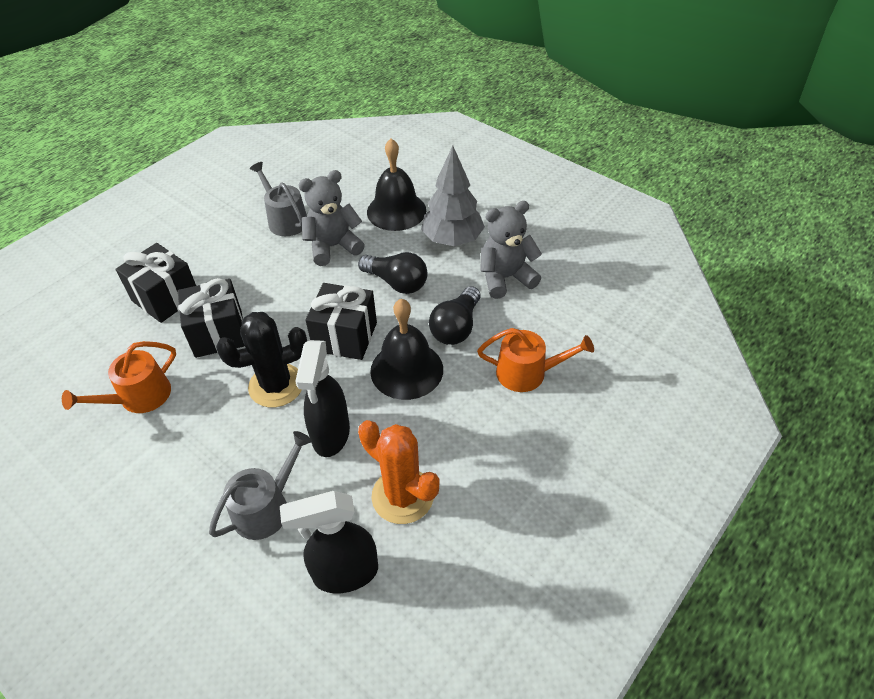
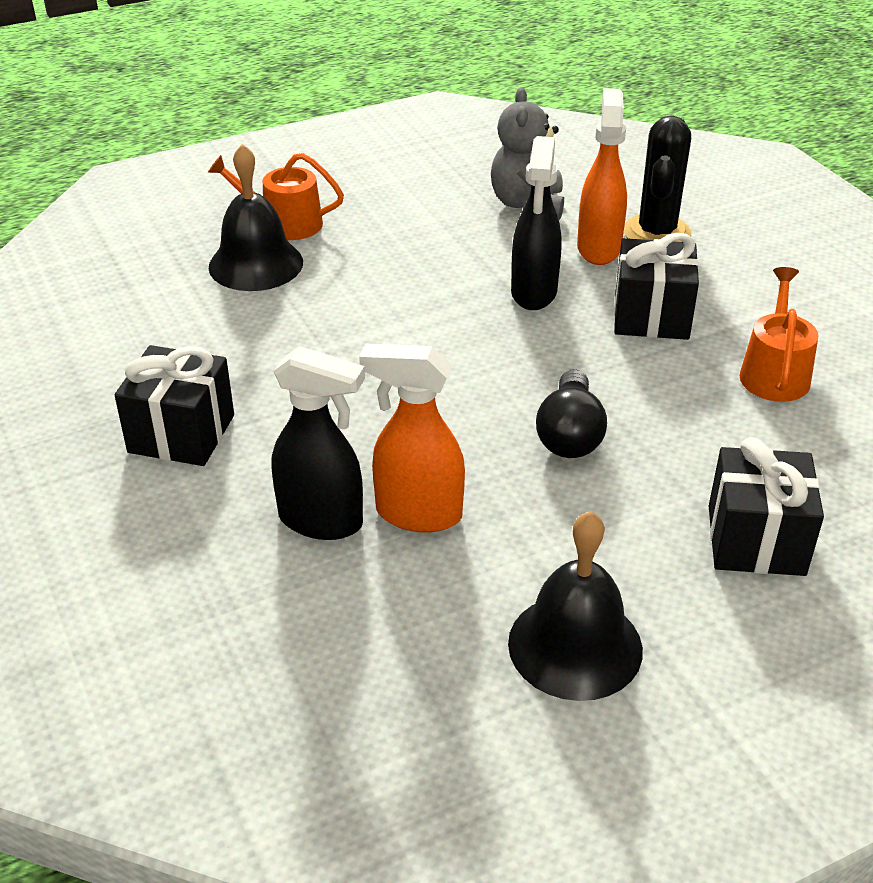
black light bulb: 2 -> 1
grey teddy bear: 2 -> 1
grey tree: 1 -> 0
grey watering can: 2 -> 0
orange cactus: 1 -> 0
orange spray bottle: 0 -> 2

